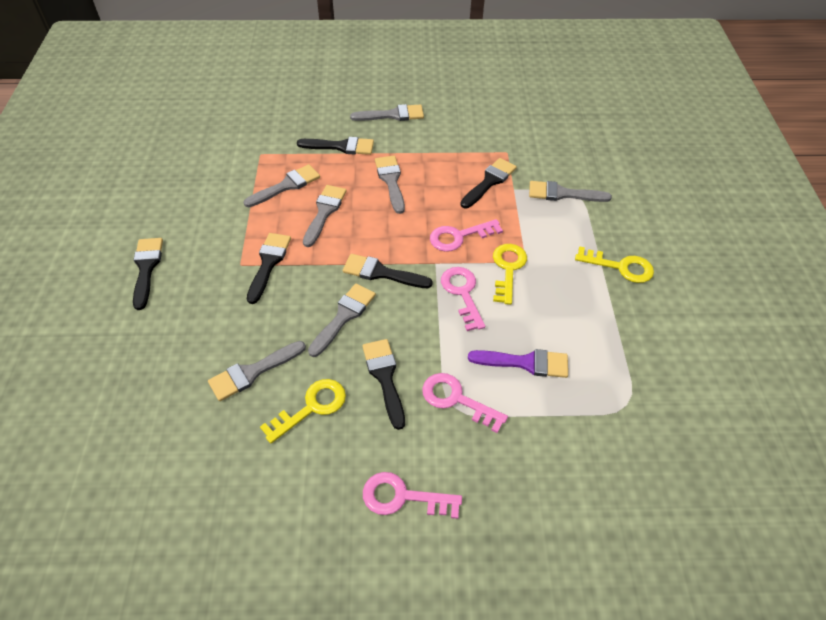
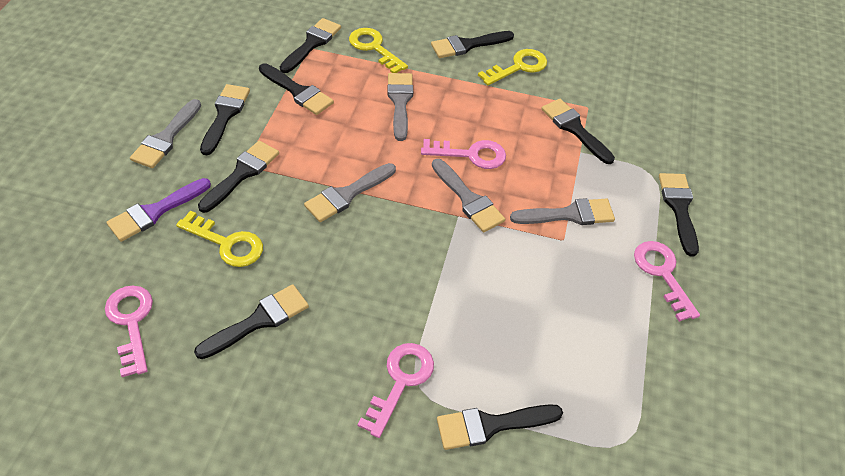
black brush: 6 -> 9
grey brush: 7 -> 5

